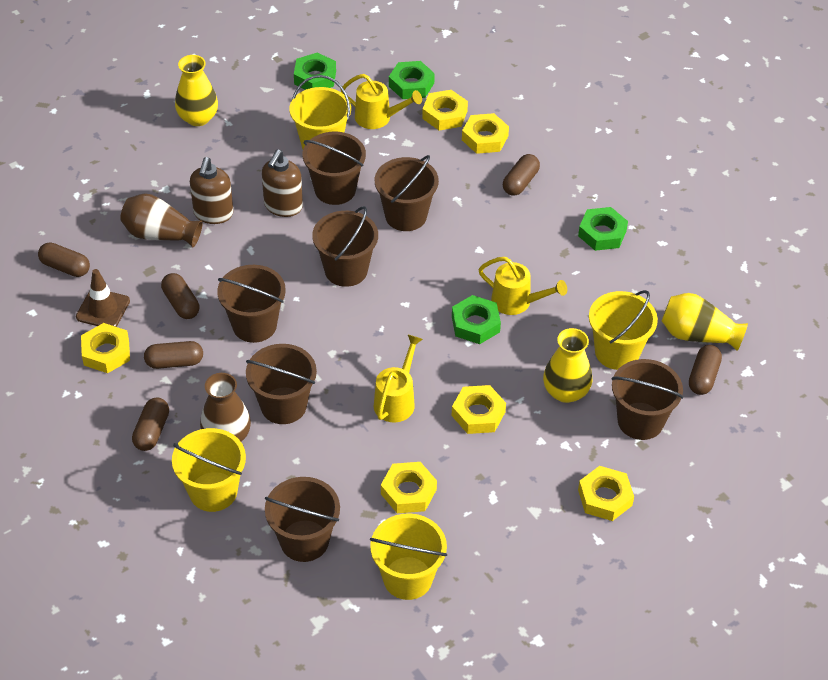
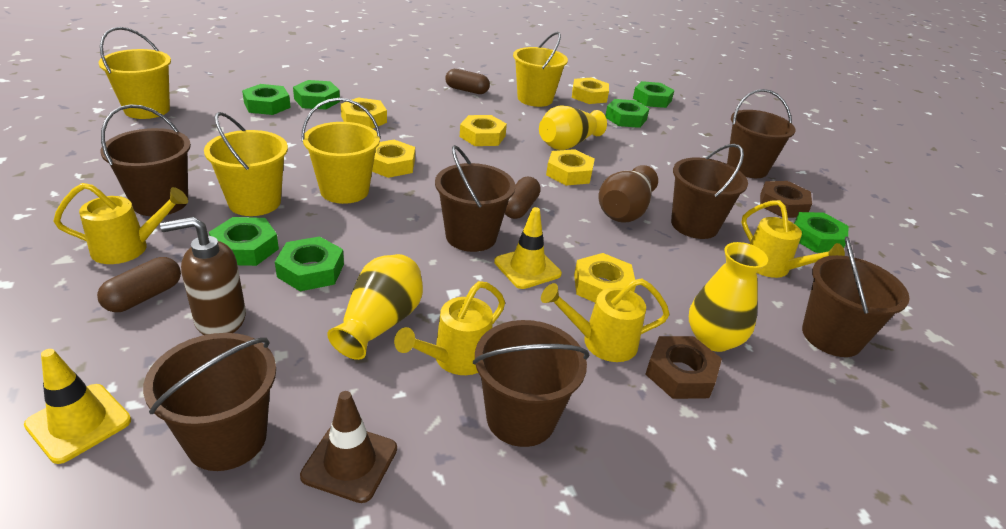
brown capsule: 6 -> 3
brown nut: 0 -> 2
brown soap dispenser: 2 -> 1
brown vase: 2 -> 1
green nut: 4 -> 7
yellow traffic cone: 0 -> 2
yellow watering can: 3 -> 4

